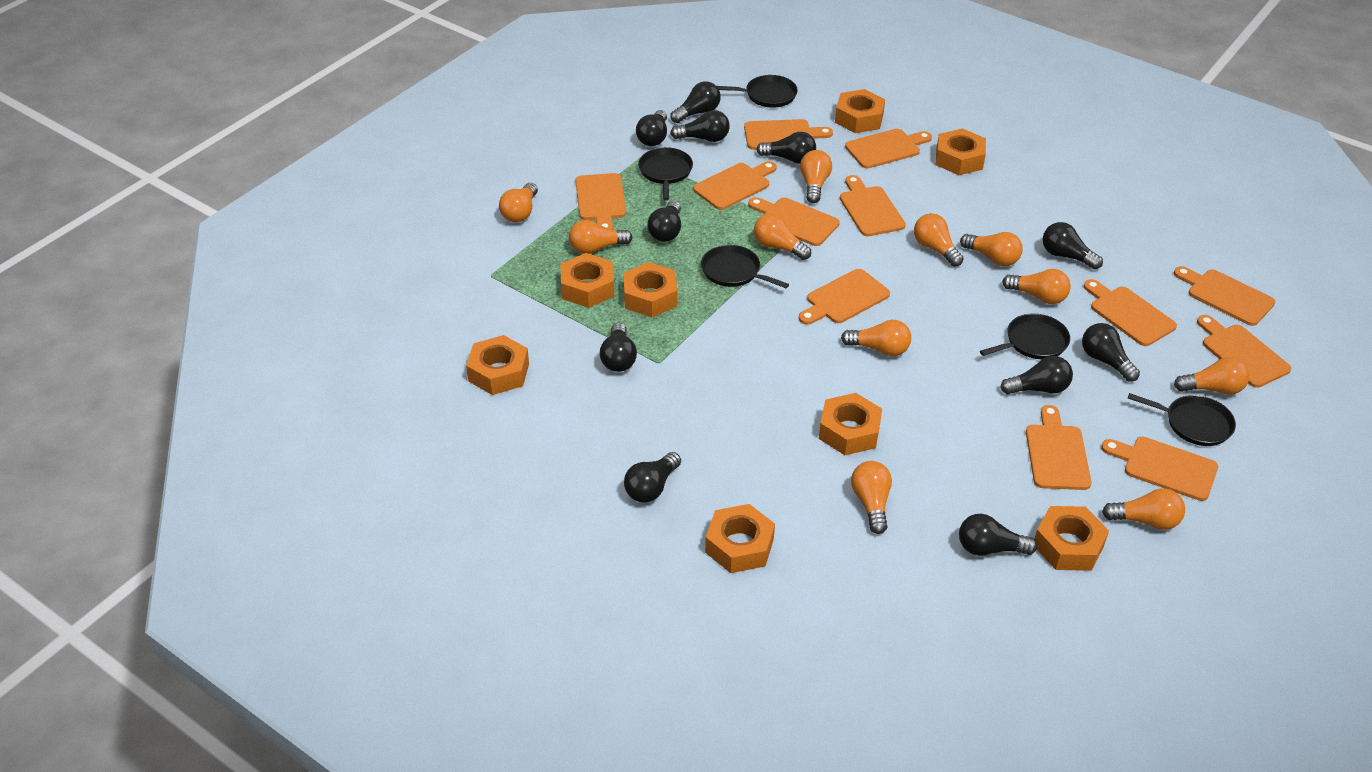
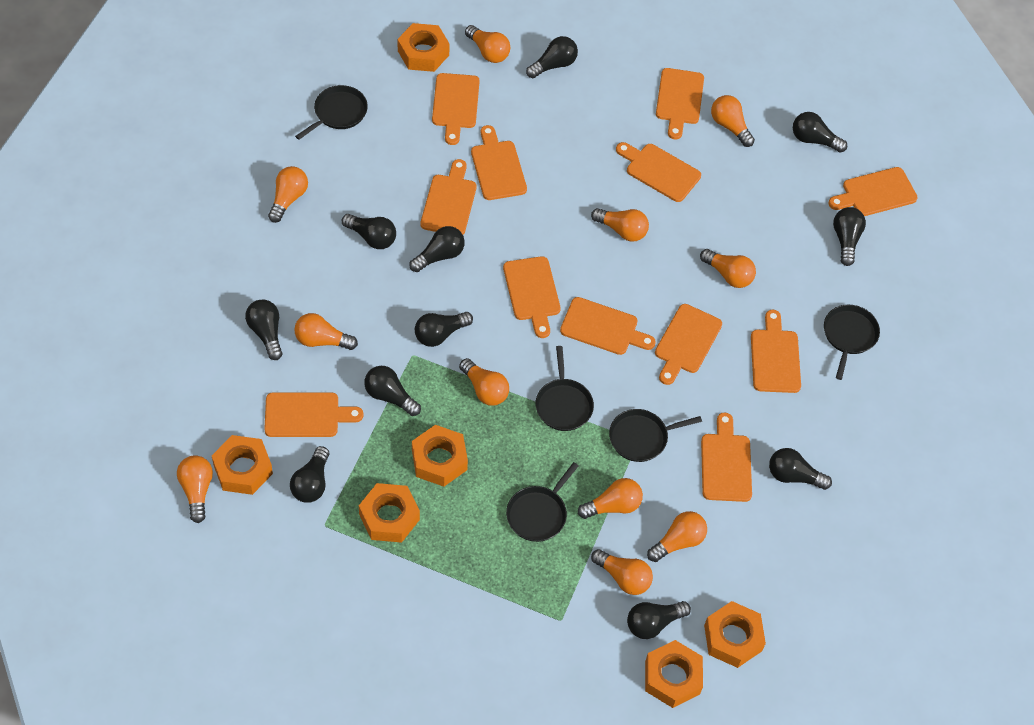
orange nut: 8 -> 6

